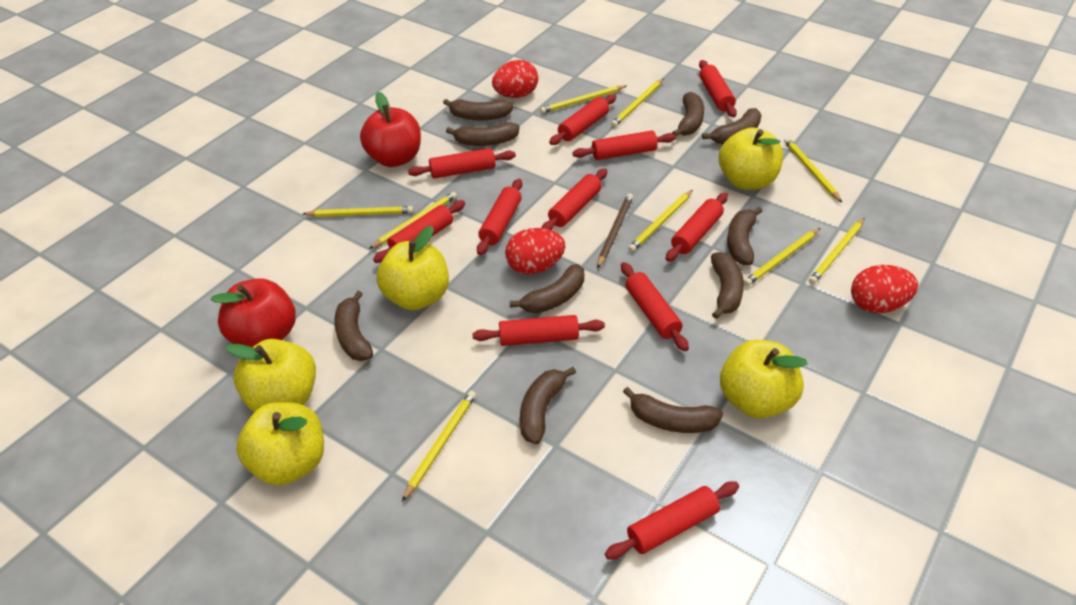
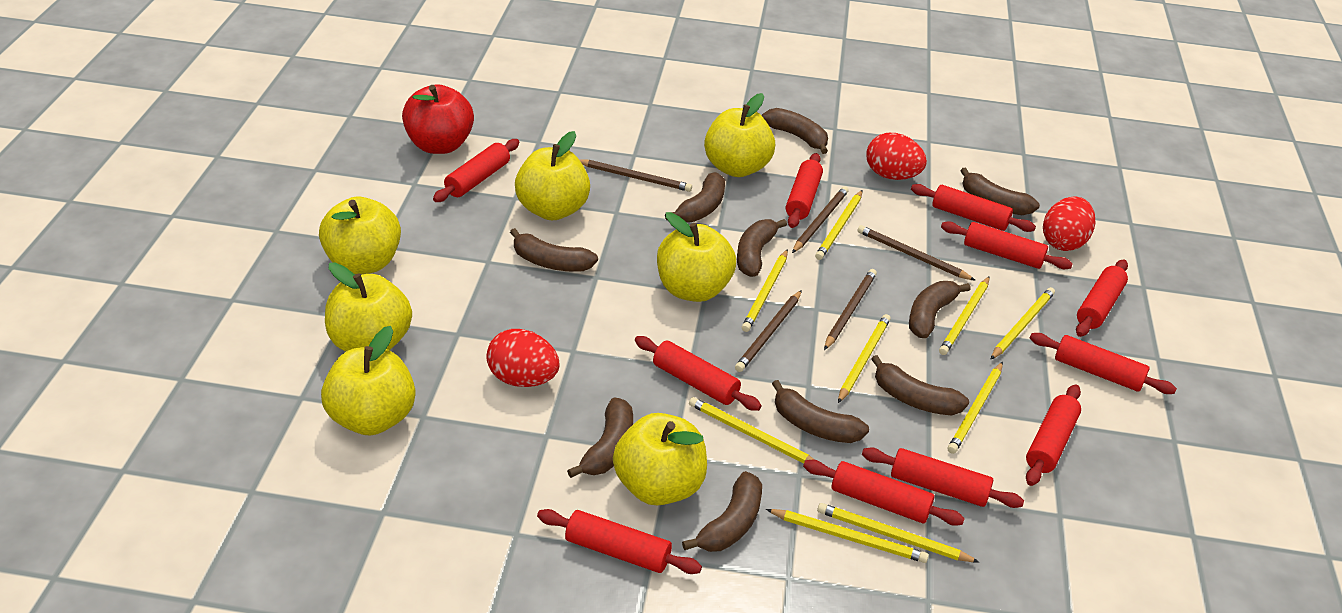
brown pencil: 1 -> 5
red apple: 2 -> 1
yellow apple: 5 -> 7

